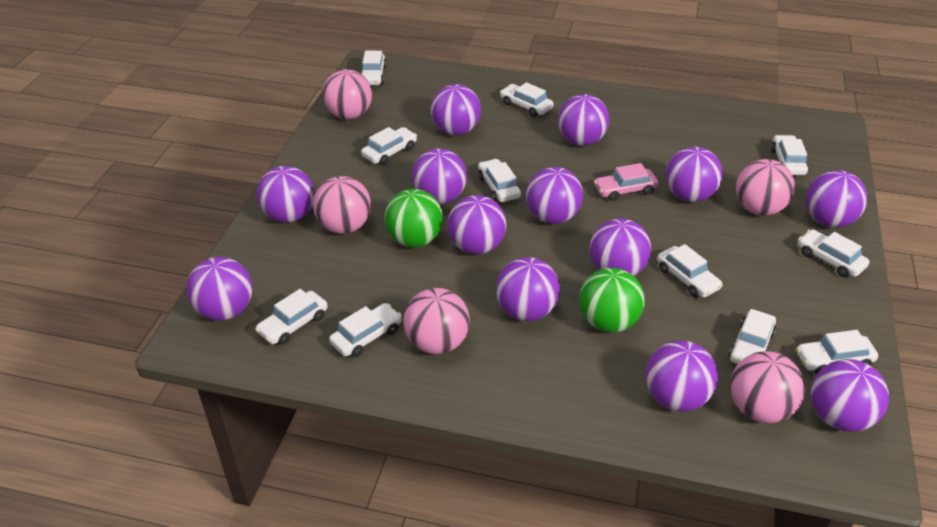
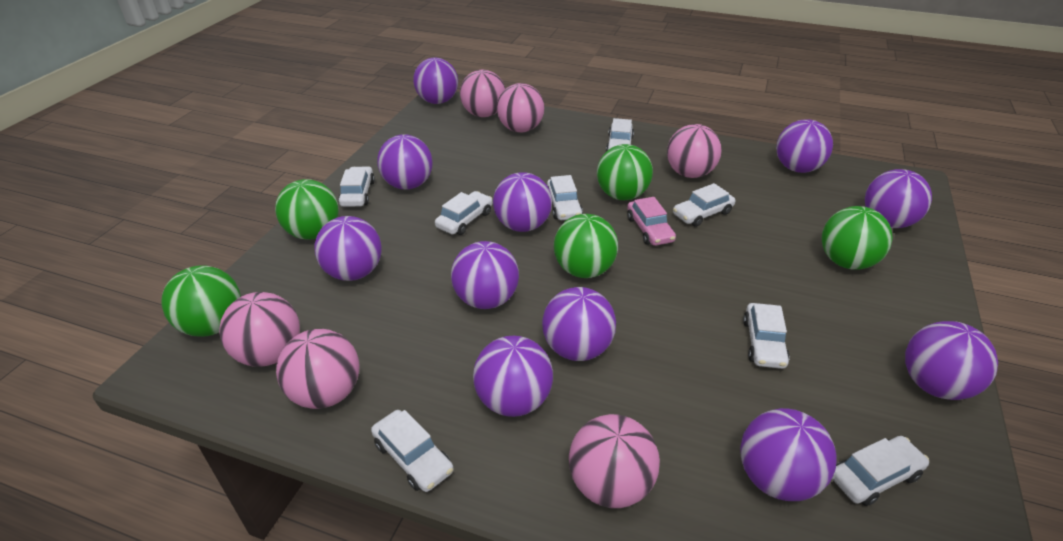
green ball: 2 -> 5
pink ball: 5 -> 6
purple ball: 13 -> 11
white car: 11 -> 8

